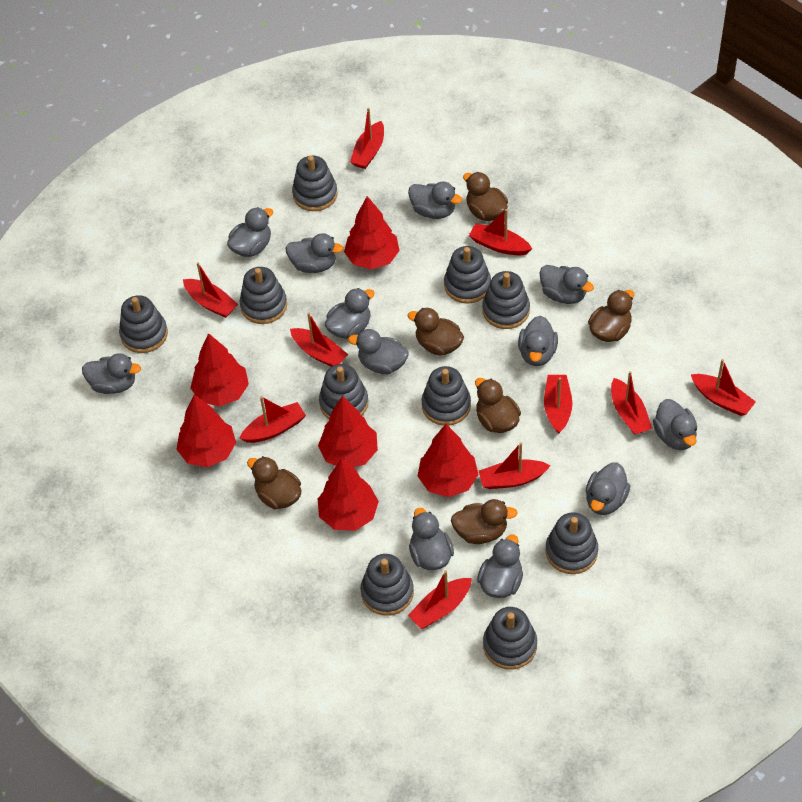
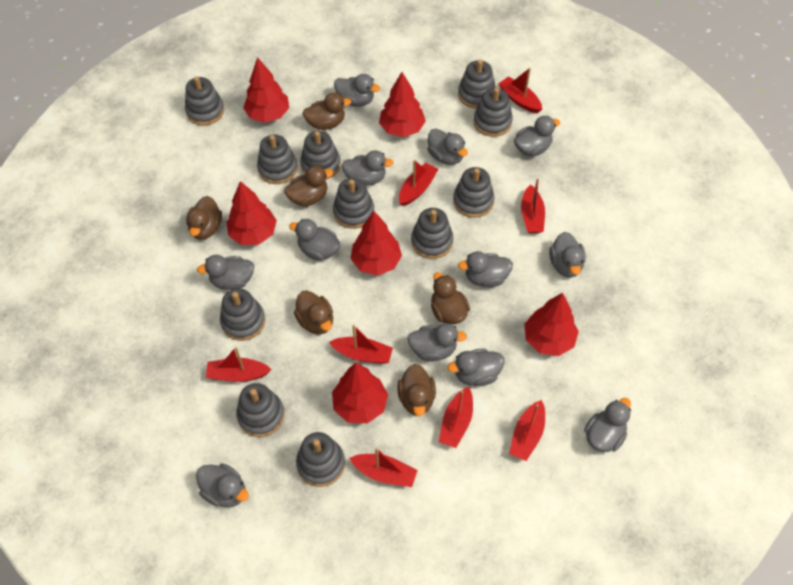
grey stacking toy: 10 -> 11
red boat: 10 -> 8

